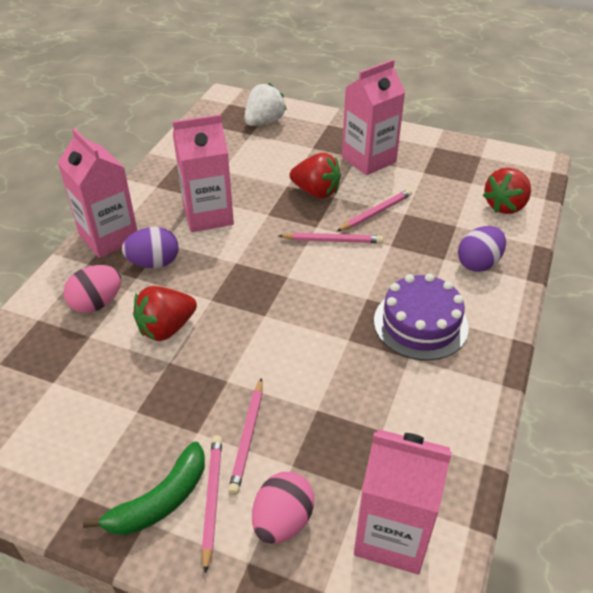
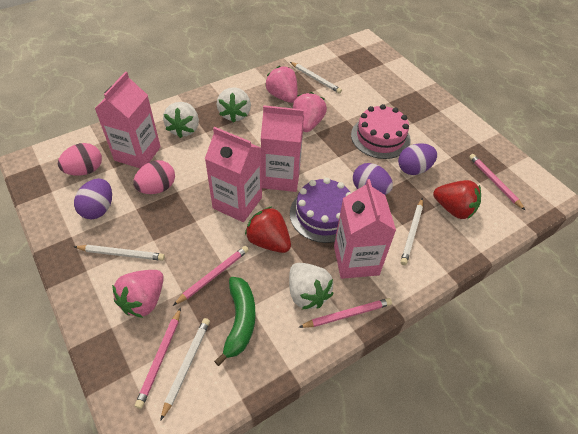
pink cake: 0 -> 1
pink strawberry: 0 -> 3
purple egg: 2 -> 3
red strawberry: 3 -> 2
white pencil: 0 -> 4
white strawberry: 1 -> 3

